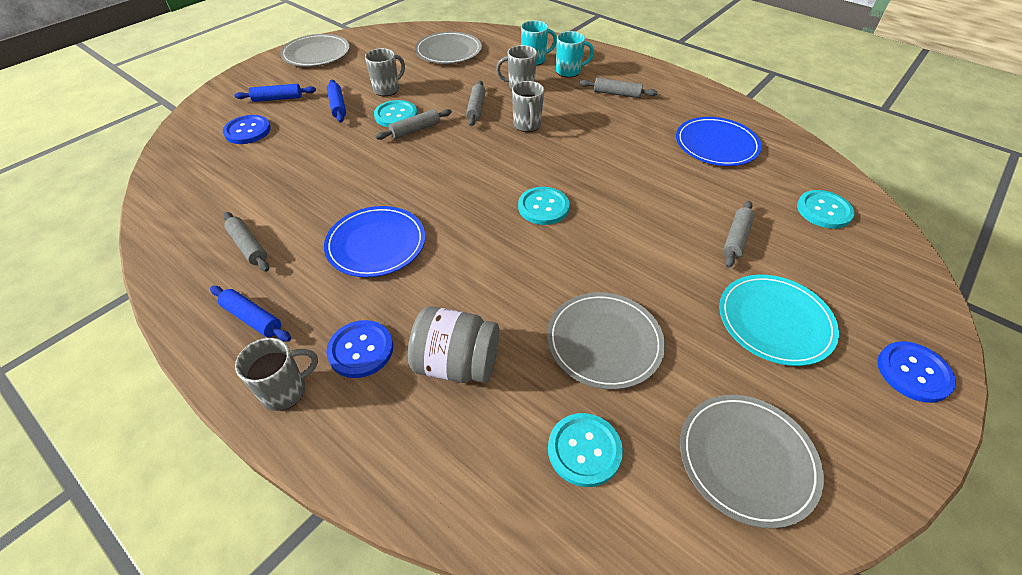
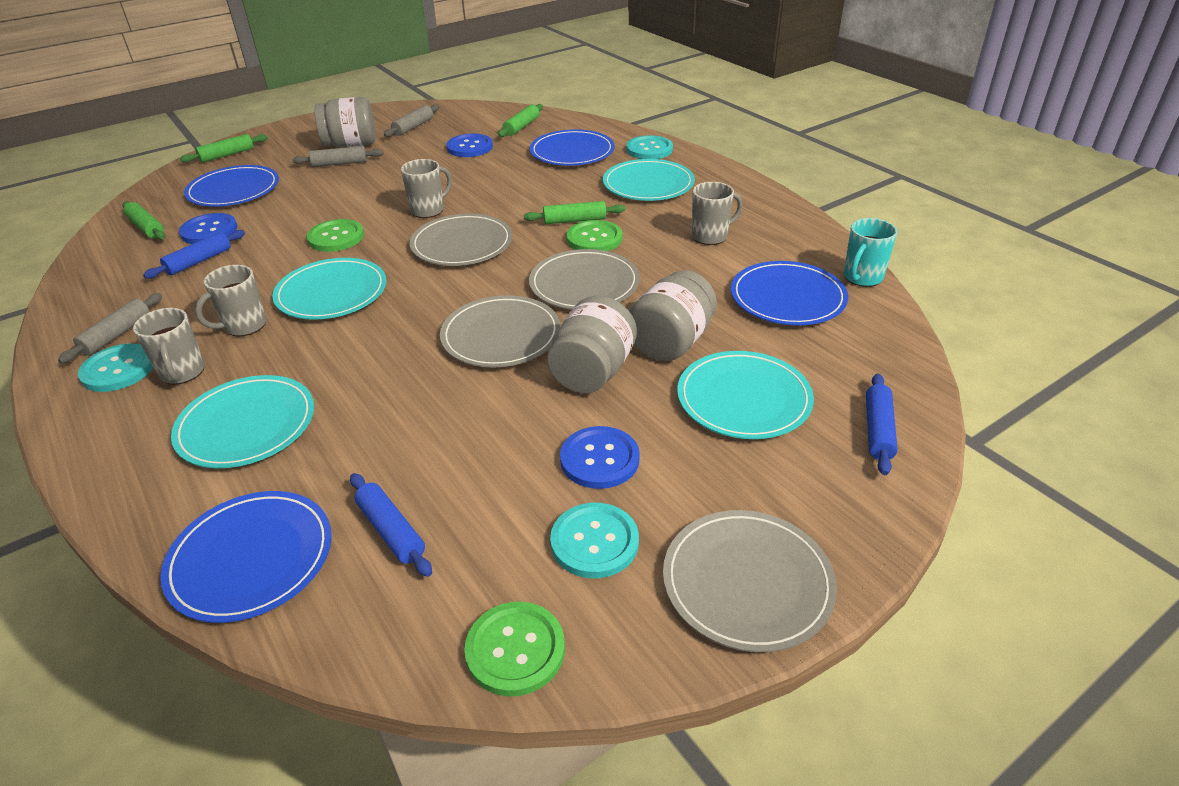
blue plate: 2 -> 4
green button: 0 -> 3
green rolling pin: 0 -> 4
grey jar: 1 -> 3
grey rolling pin: 5 -> 3
turquoise button: 4 -> 3
turquoise mug: 2 -> 1
turquoise plate: 1 -> 4

